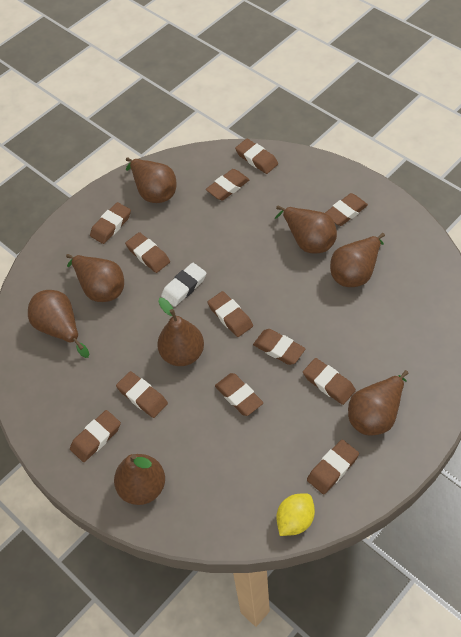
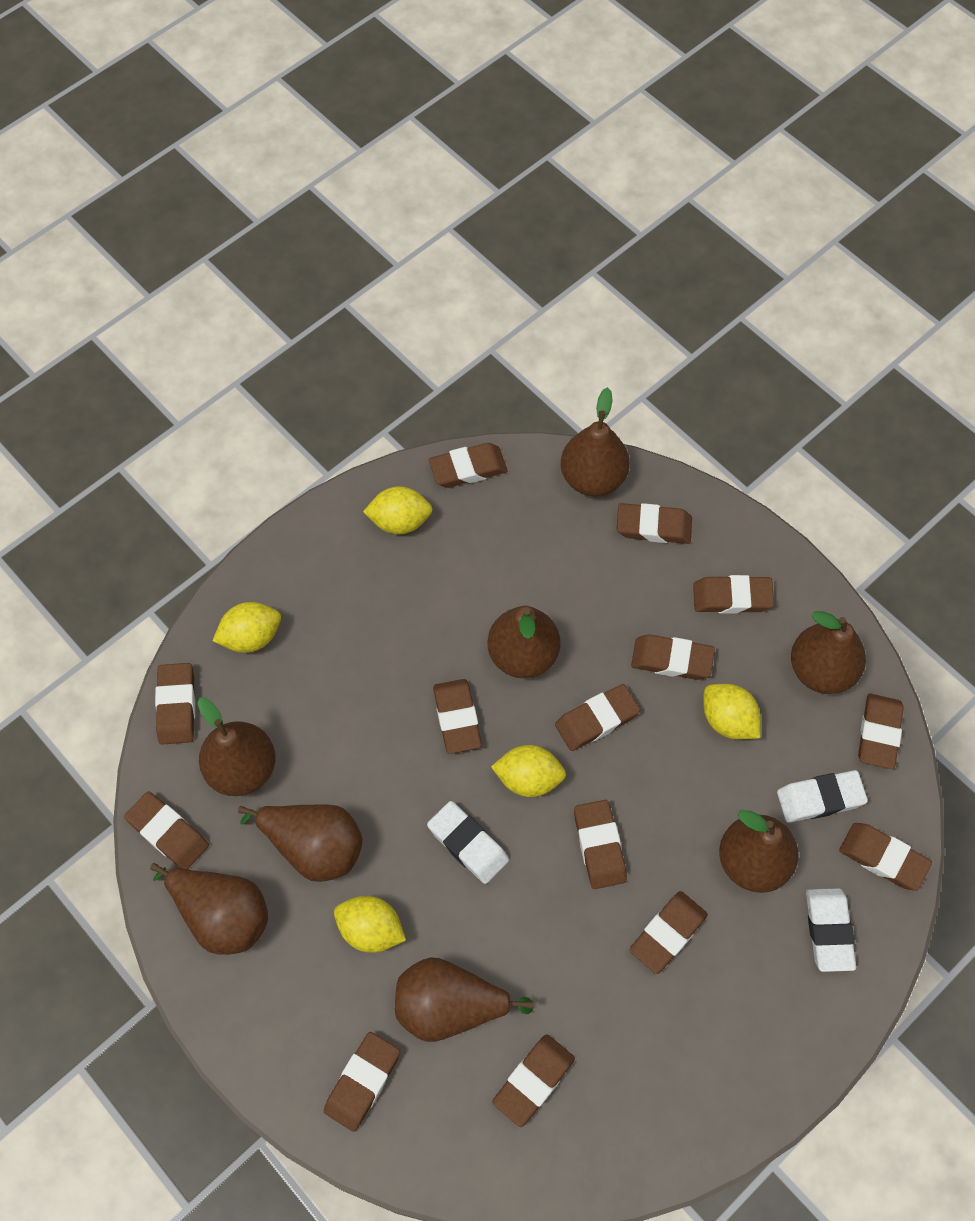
brown eraser: 12 -> 14
white eraser: 1 -> 3
yellow lemon: 1 -> 5

